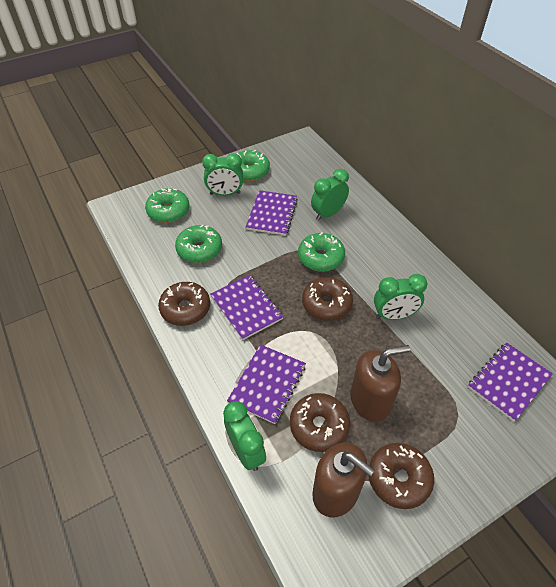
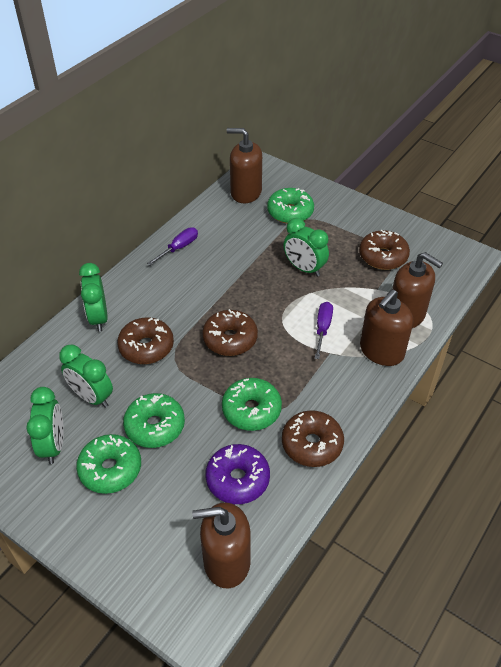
brown soap dispenser: 2 -> 4
purple donut: 0 -> 1
purple notebook: 4 -> 0
purple screwdriver: 0 -> 2

